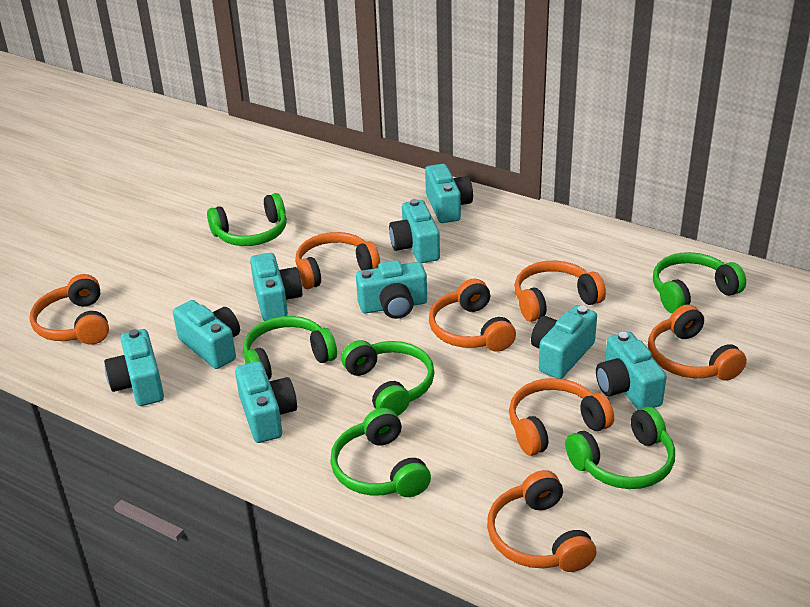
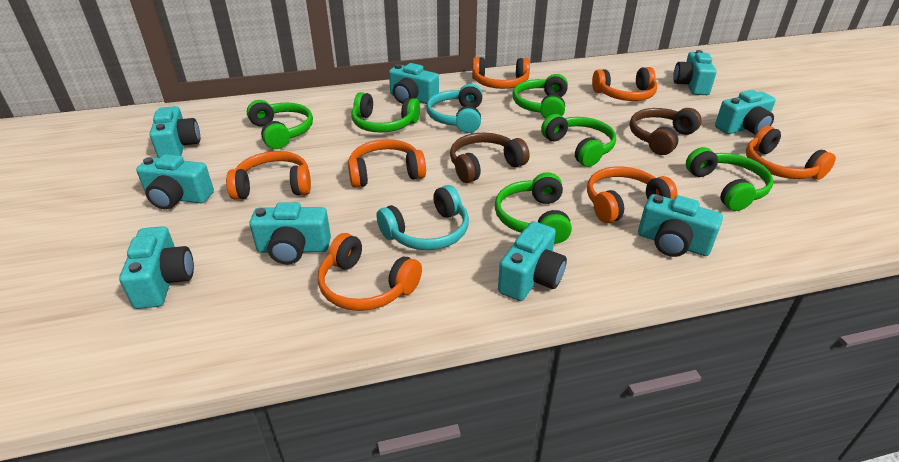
brown headphones: 0 -> 2
turquoise headphones: 0 -> 2

